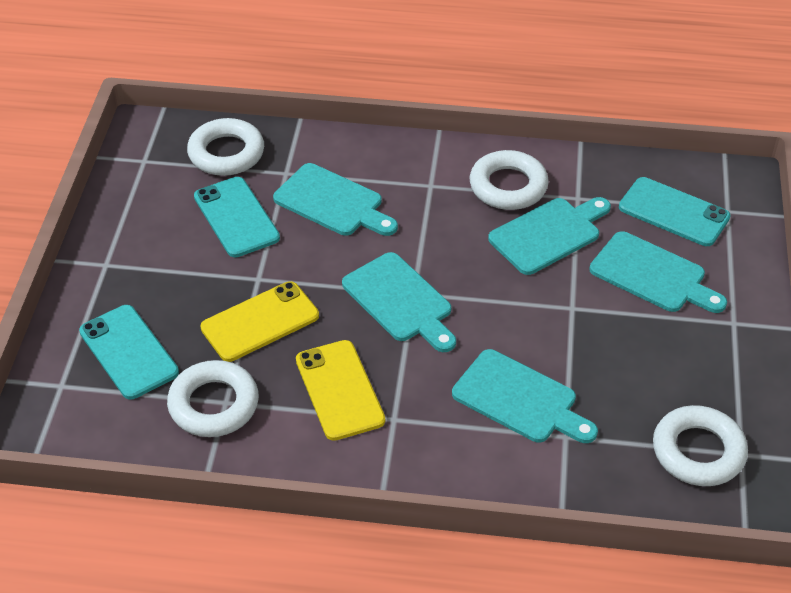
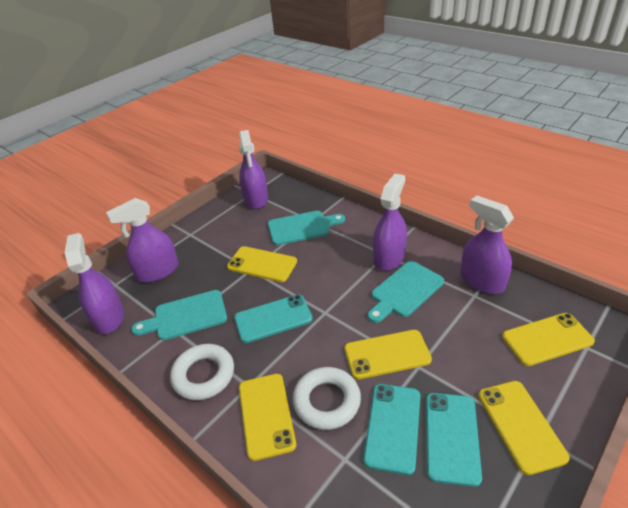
purple spray bottle: 0 -> 5
turquoise cutting board: 5 -> 3
white ring: 4 -> 2
yellow phone: 2 -> 5

